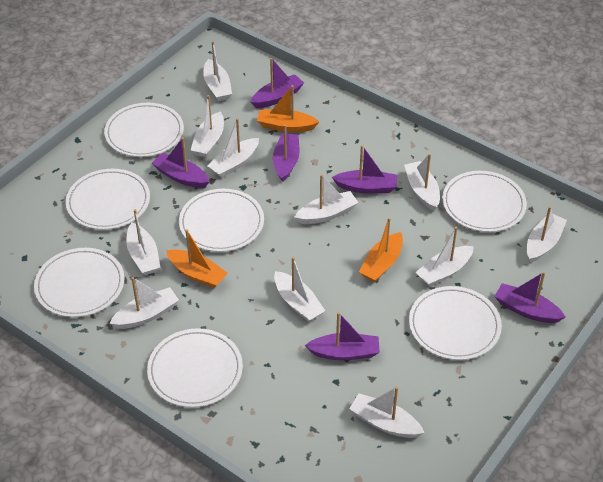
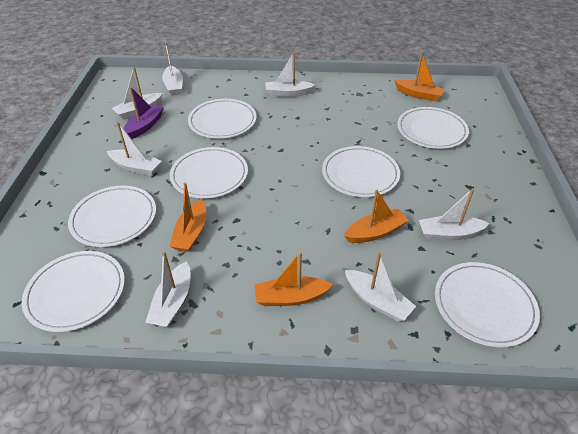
orange boat: 3 -> 4
purple boat: 6 -> 1
white boat: 11 -> 7

